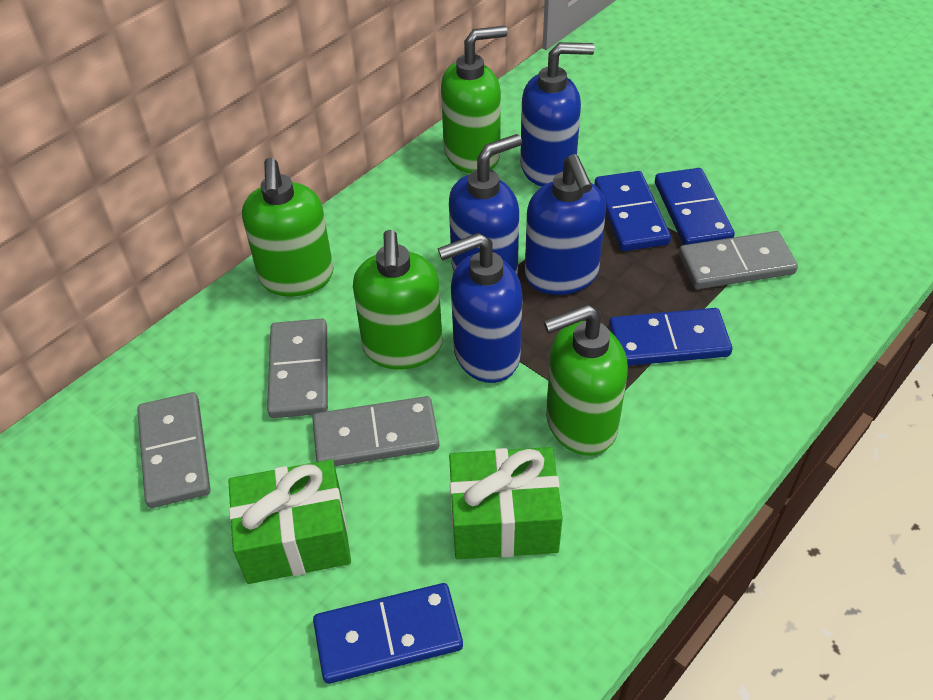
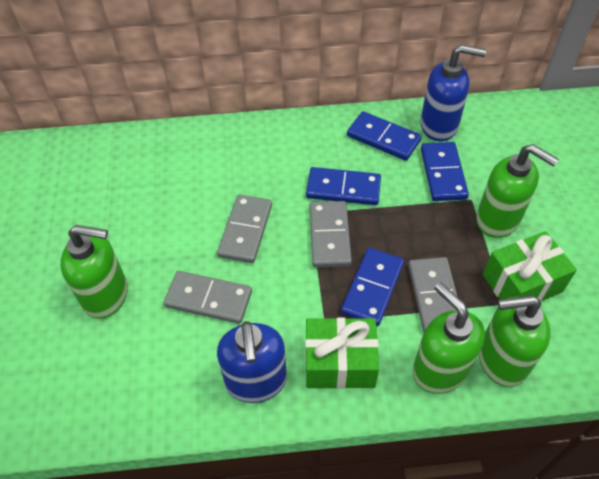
blue soap dispenser: 4 -> 2

